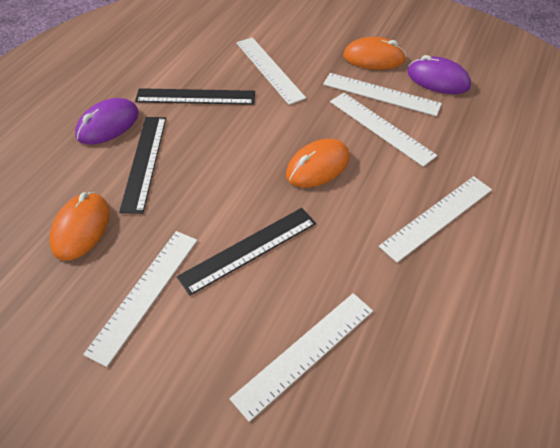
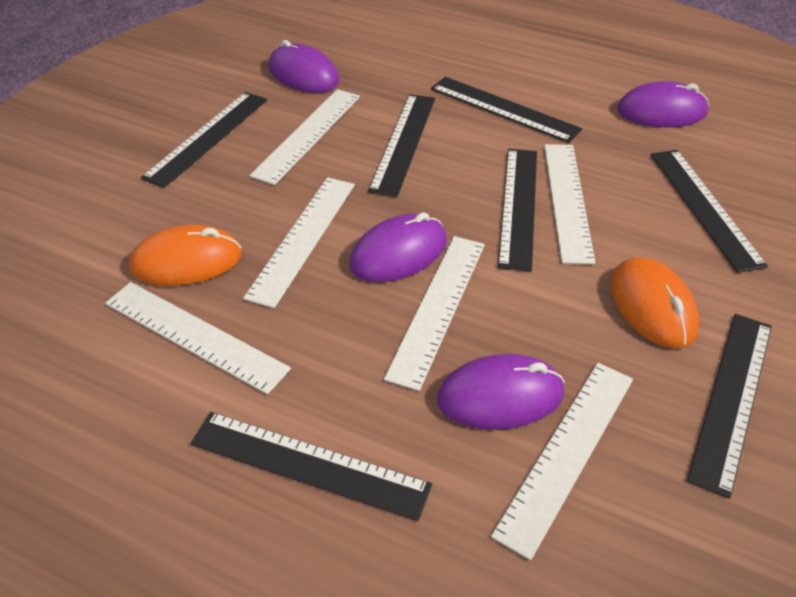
black ruler: 3 -> 7
orange mouse: 3 -> 2
purple mouse: 2 -> 4

